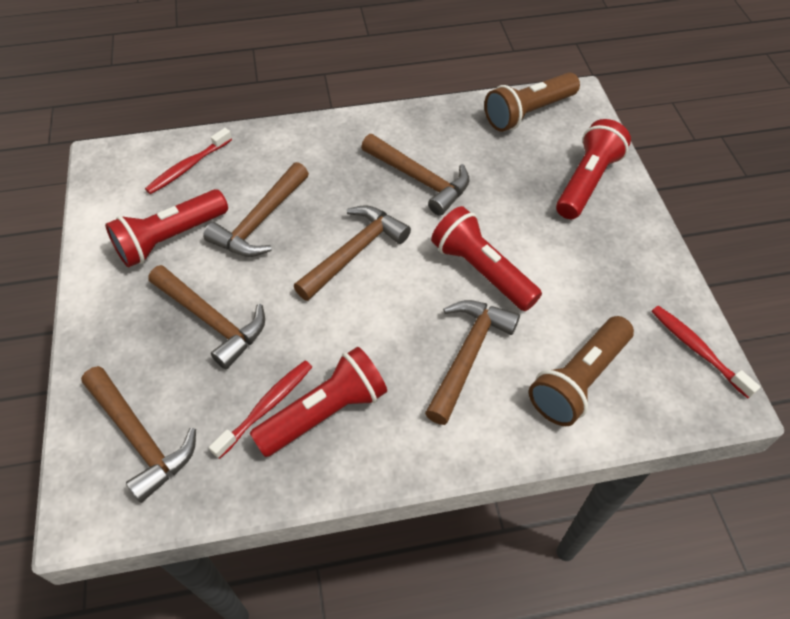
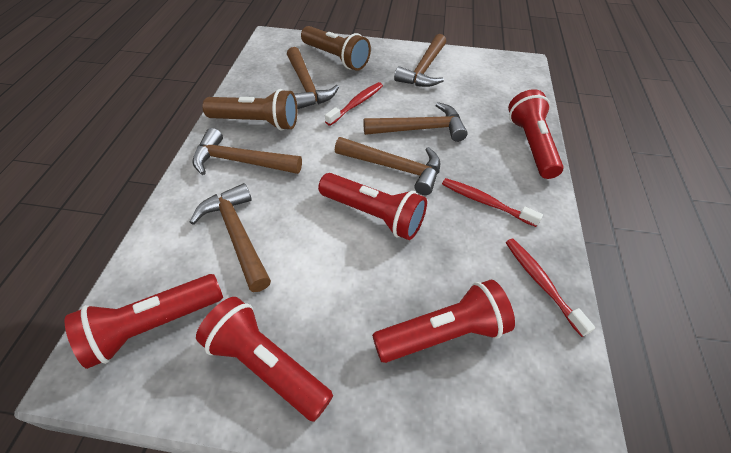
red flashlight: 4 -> 5

